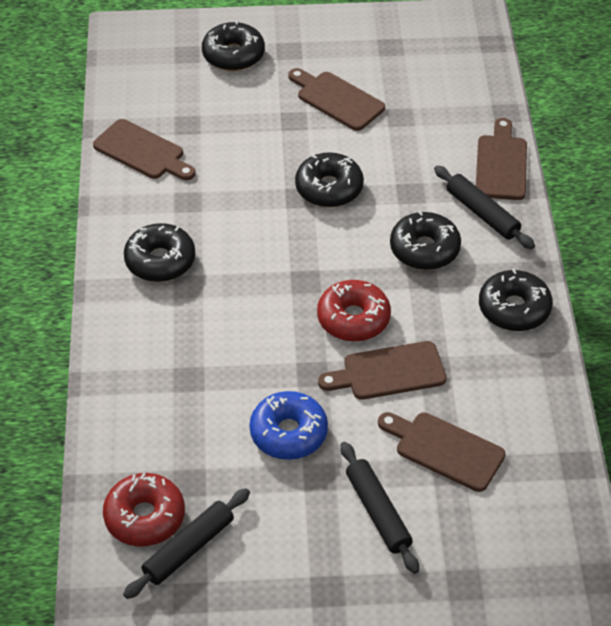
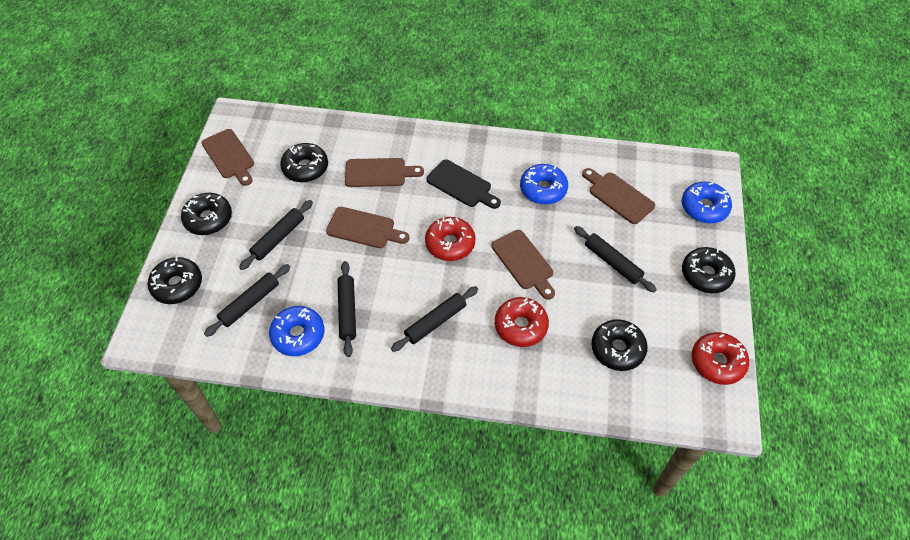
black cutting board: 0 -> 1
black rolling pin: 3 -> 5
blue donut: 1 -> 3
red donut: 2 -> 3

